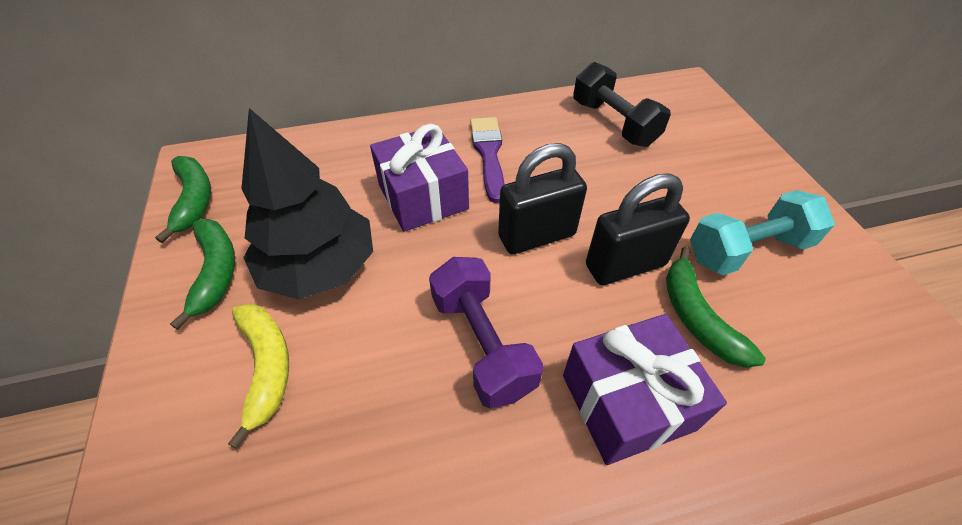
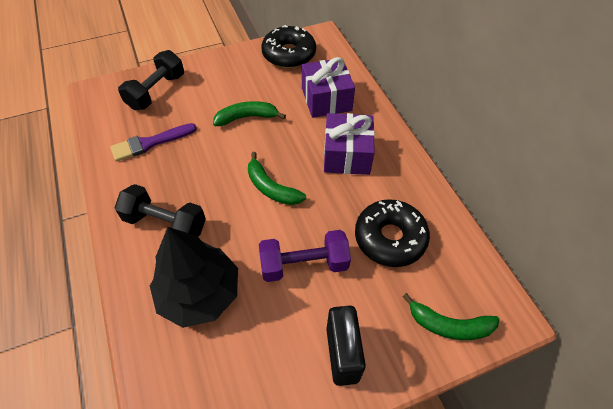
black donut: 0 -> 2
black dumbbell: 1 -> 2
black padlock: 2 -> 1
turquoise dumbbell: 1 -> 0
yellow banana: 1 -> 0

